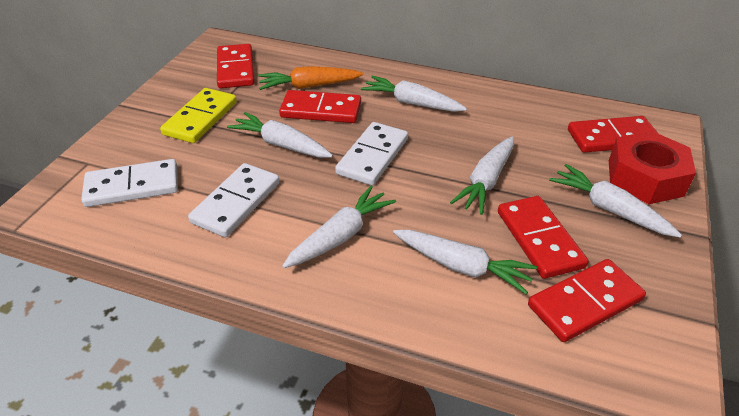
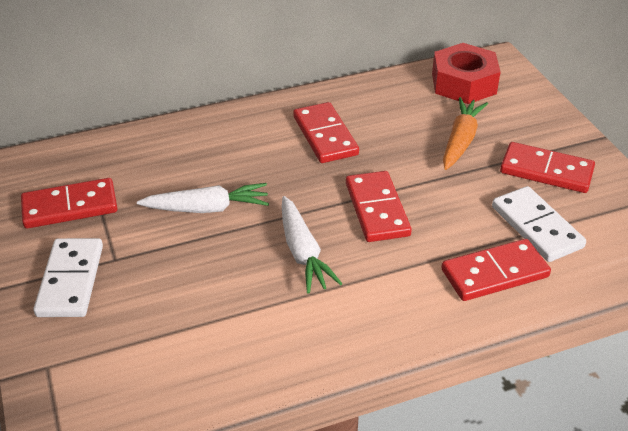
white carrot: 6 -> 2
white domino: 3 -> 2
yellow domino: 1 -> 0

